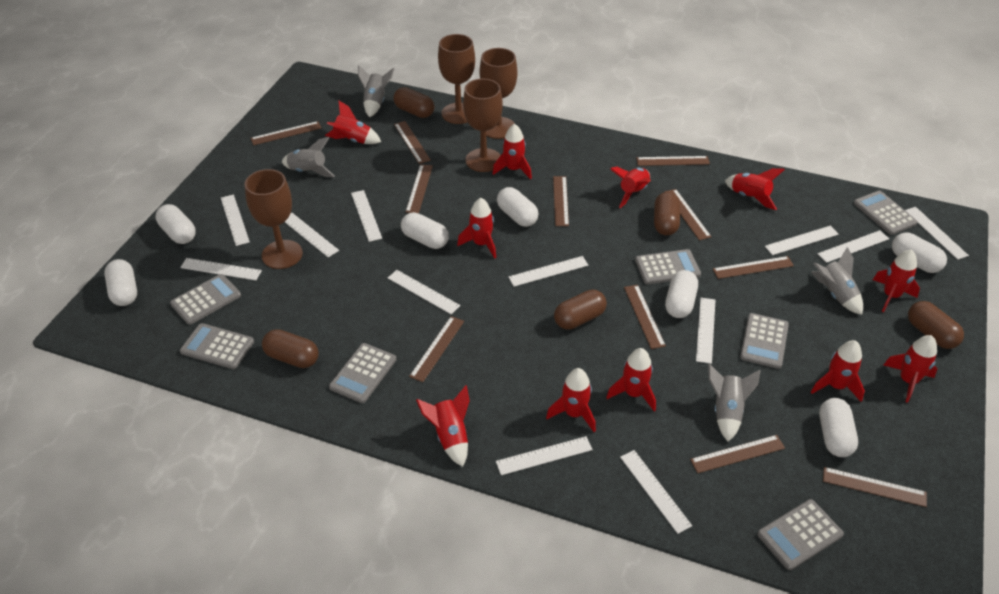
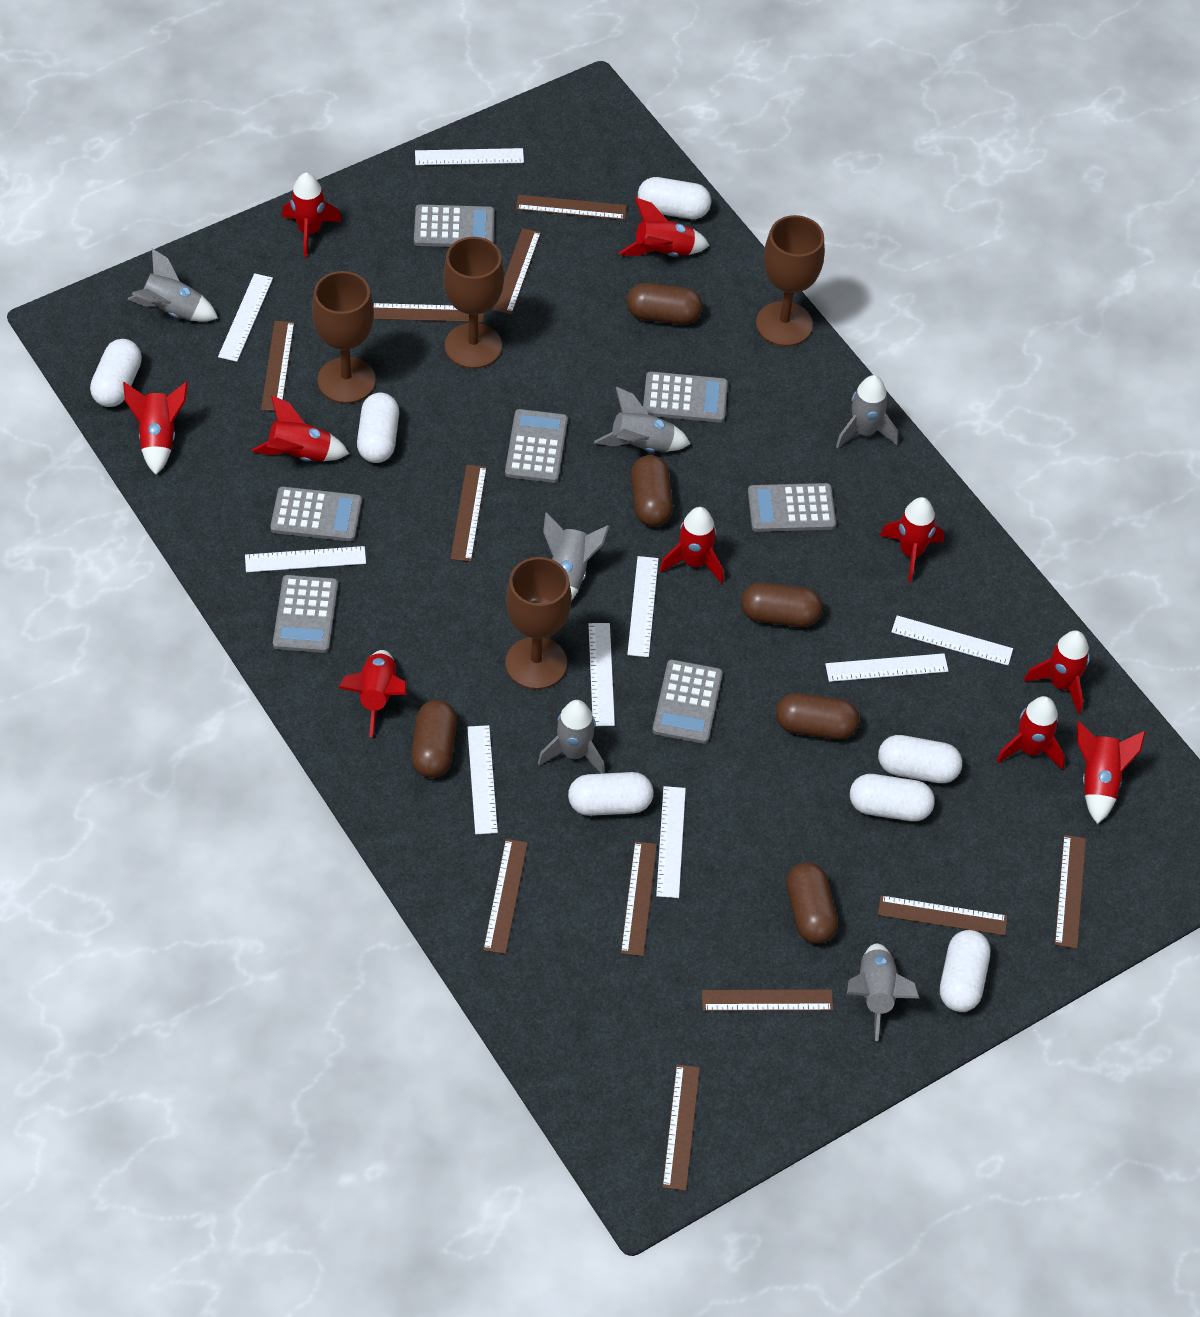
brown capsule: 5 -> 6
grey rocket: 4 -> 6
red rocket: 11 -> 10
white ruler: 12 -> 9

